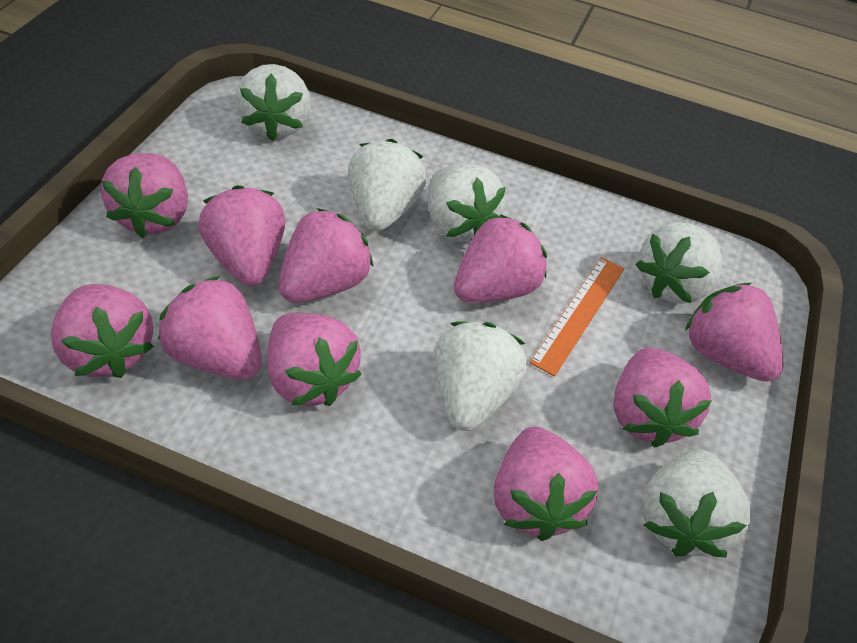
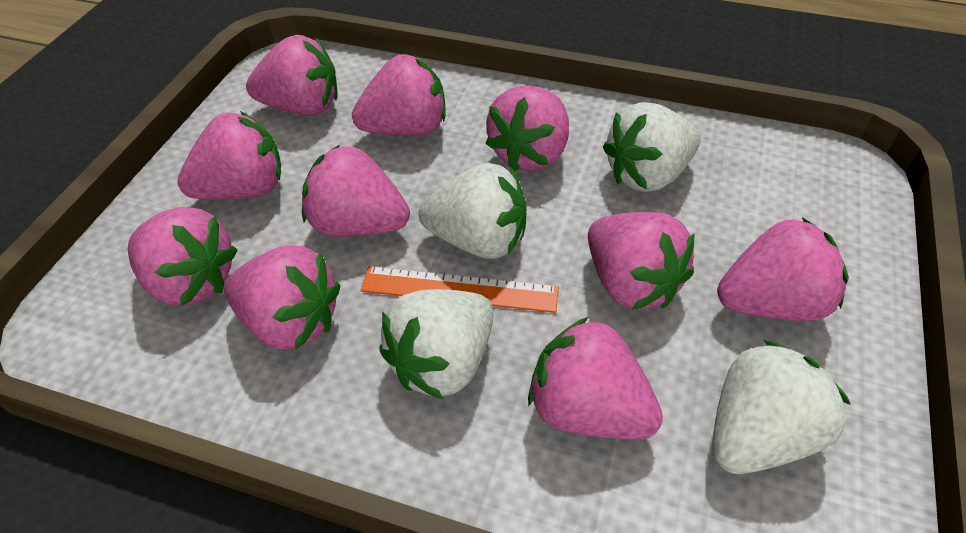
white strawberry: 6 -> 4

